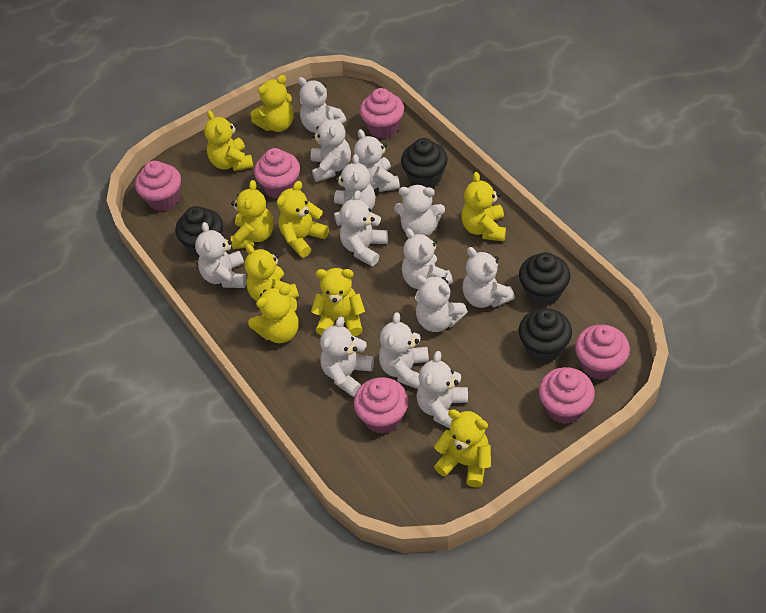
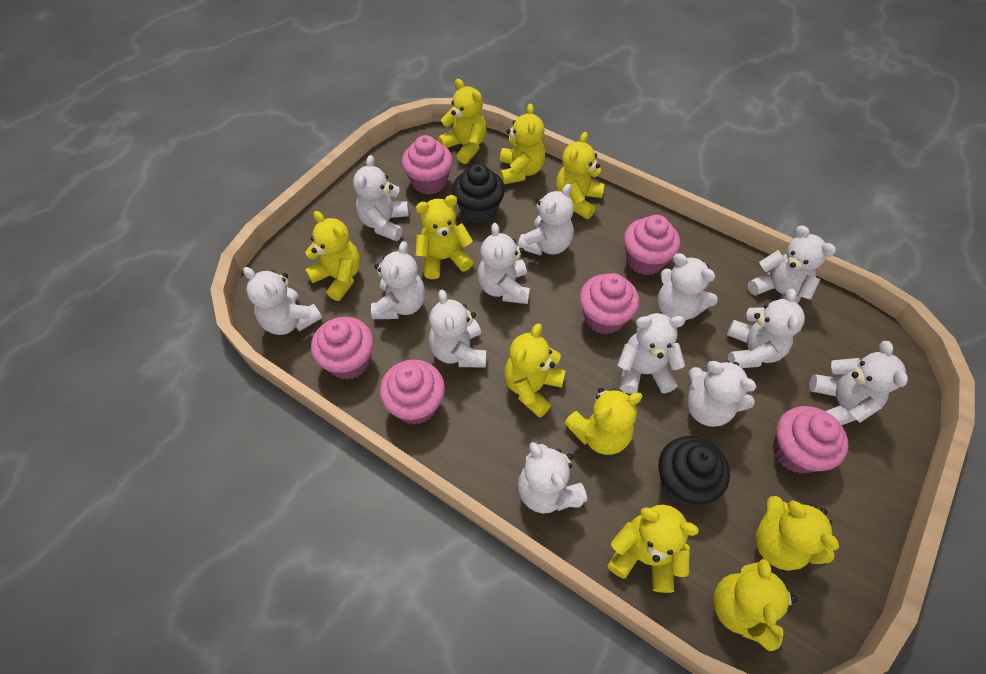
black cupcake: 4 -> 2
yellow teddy bear: 9 -> 10

